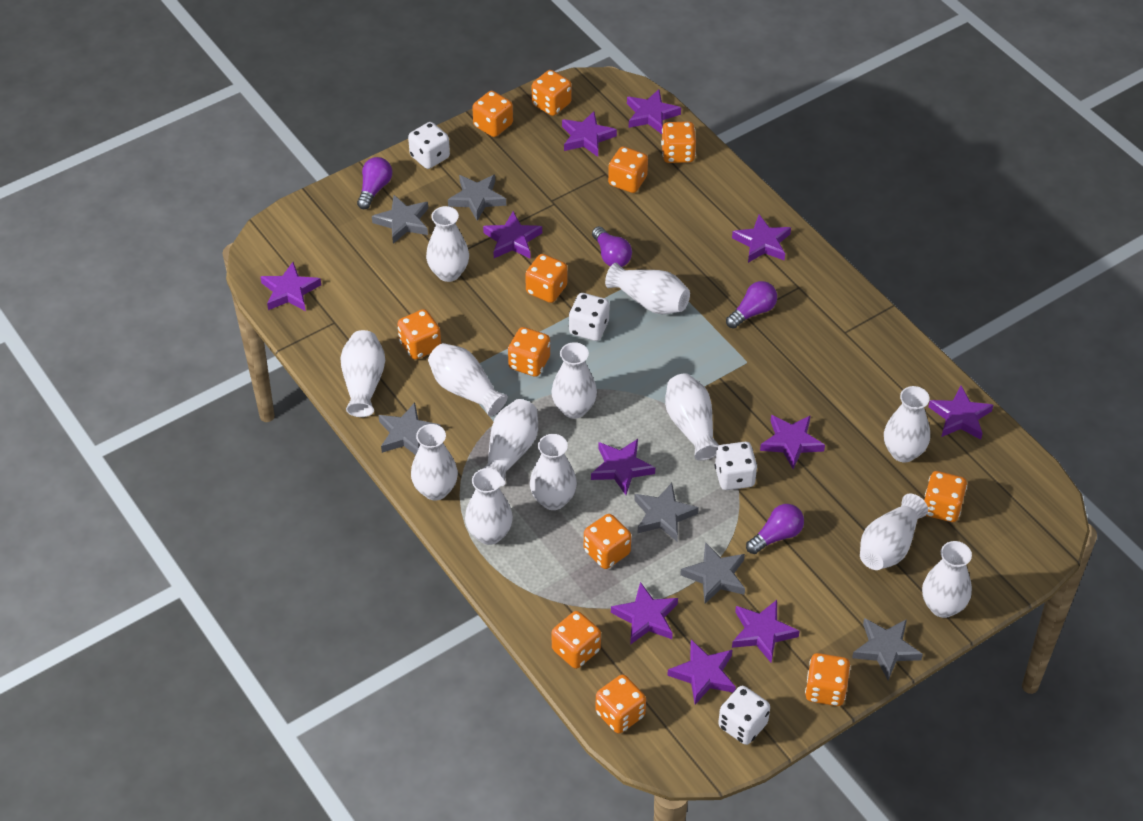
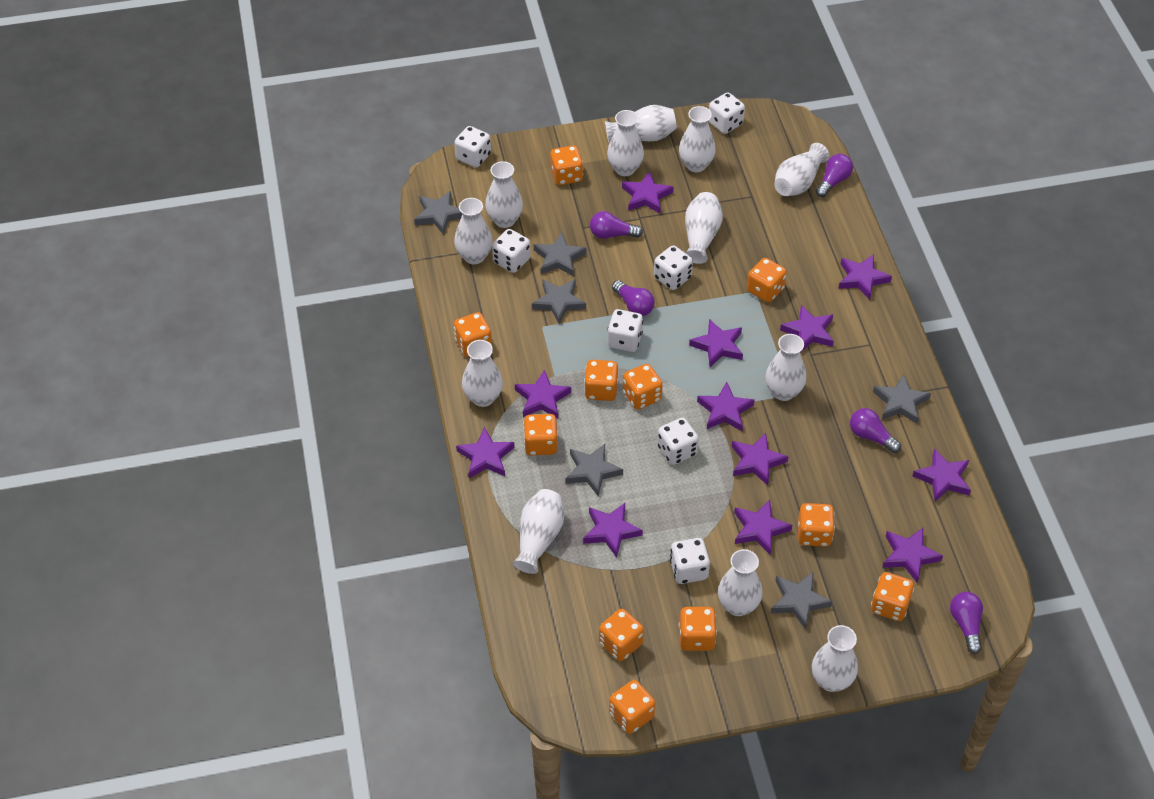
orange dice: 12 -> 11
purple light bulb: 4 -> 5
purple star: 11 -> 12
white dice: 4 -> 7
white vase: 13 -> 12

